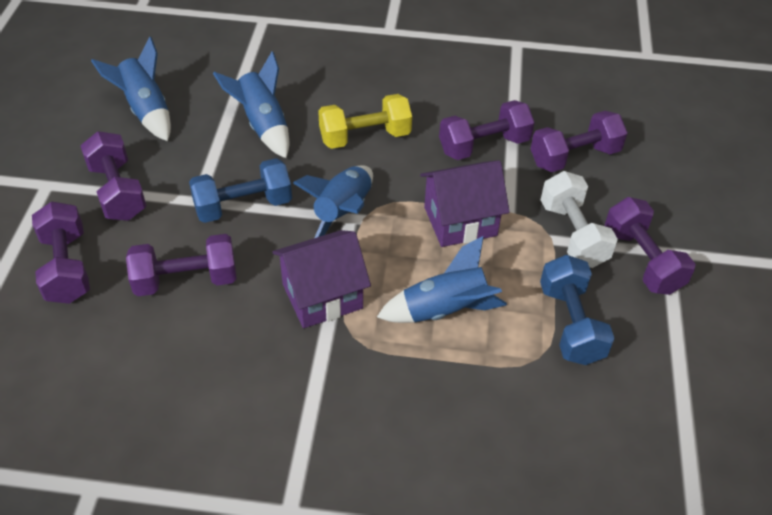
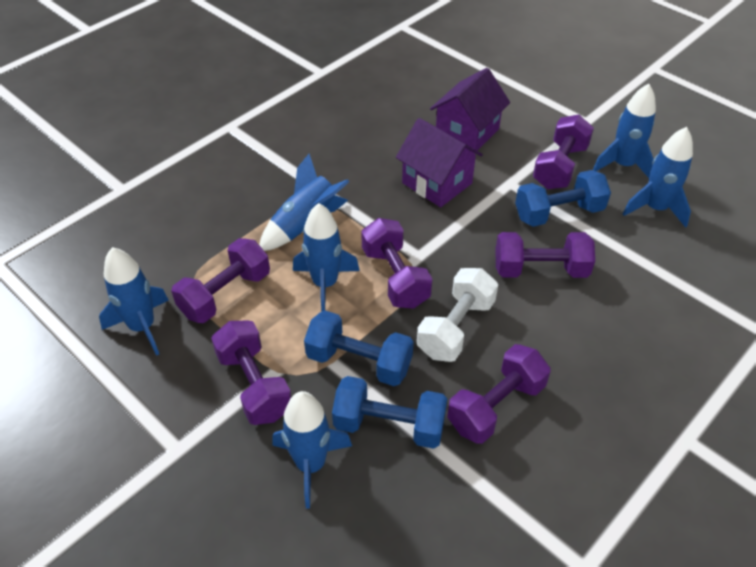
blue dumbbell: 2 -> 3
blue rocket: 4 -> 6
yellow dumbbell: 1 -> 0

